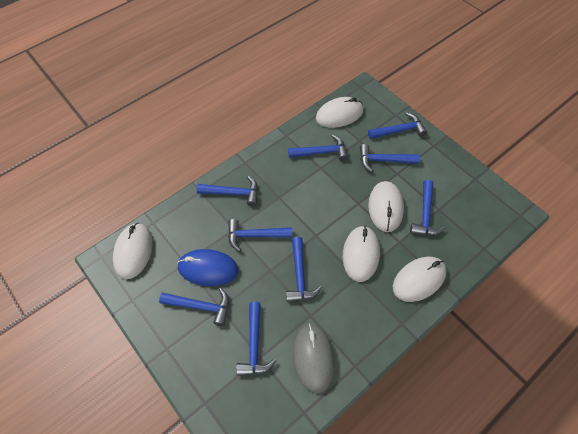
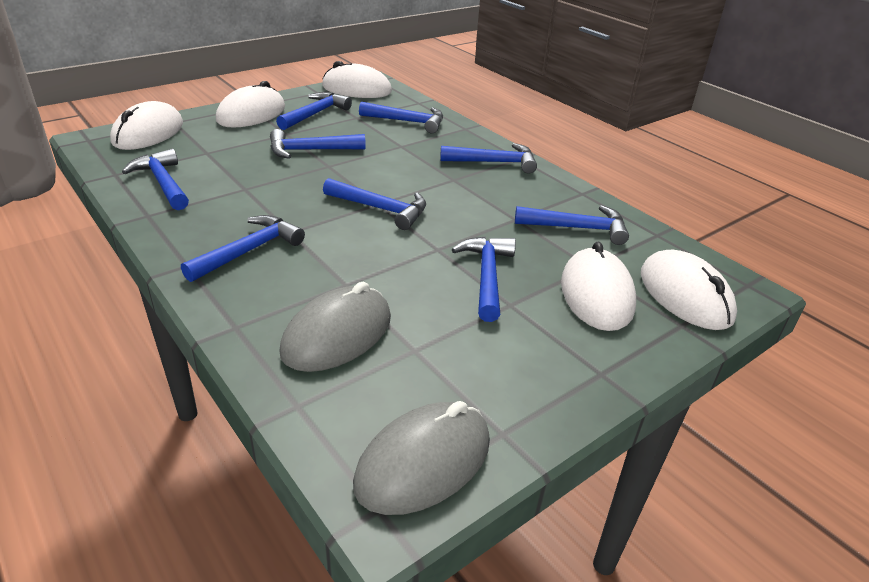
blue mouse: 1 -> 0
grey mouse: 1 -> 2

